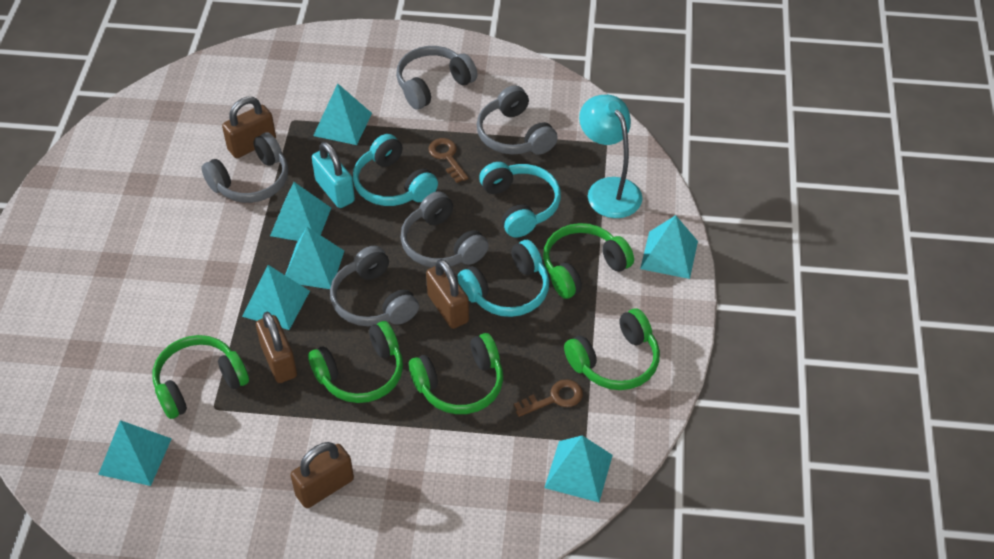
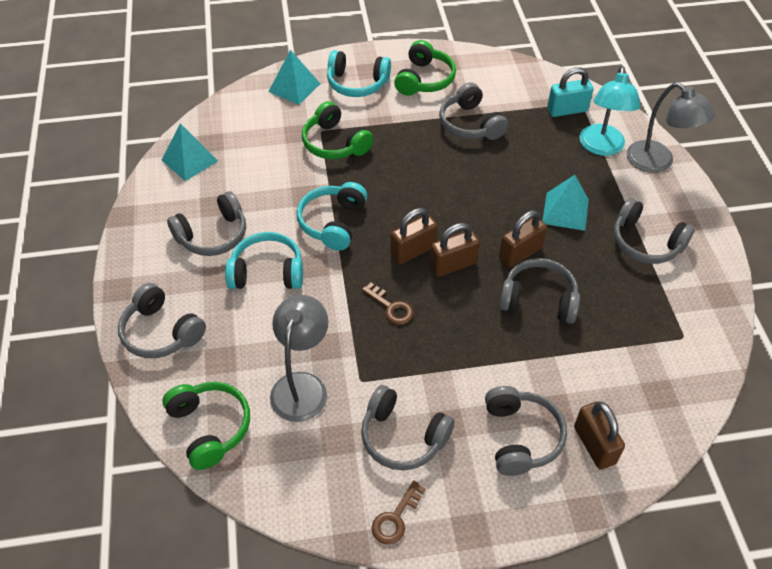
green headphones: 5 -> 3
grey headphones: 5 -> 7
grey lamp: 0 -> 2
turquoise pyramid: 7 -> 3

